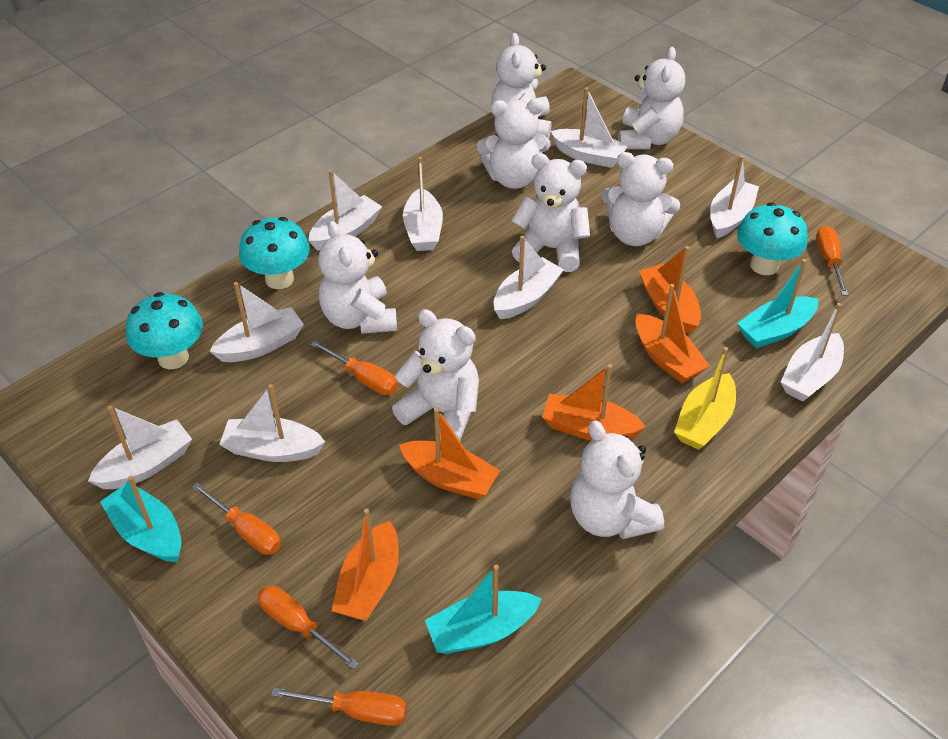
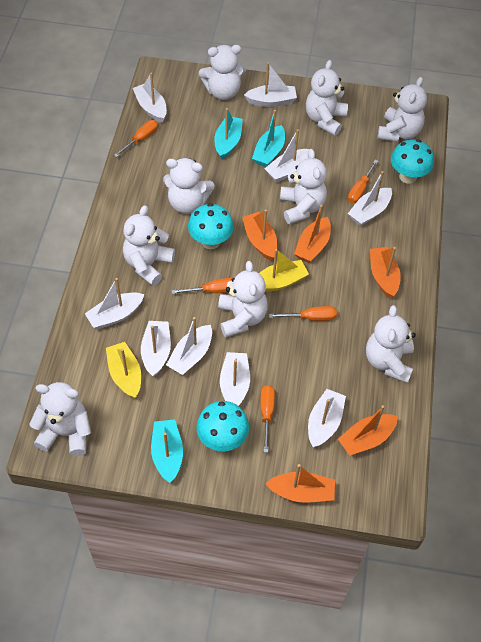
white teddy bear: 8 -> 9
yellow boat: 1 -> 2

